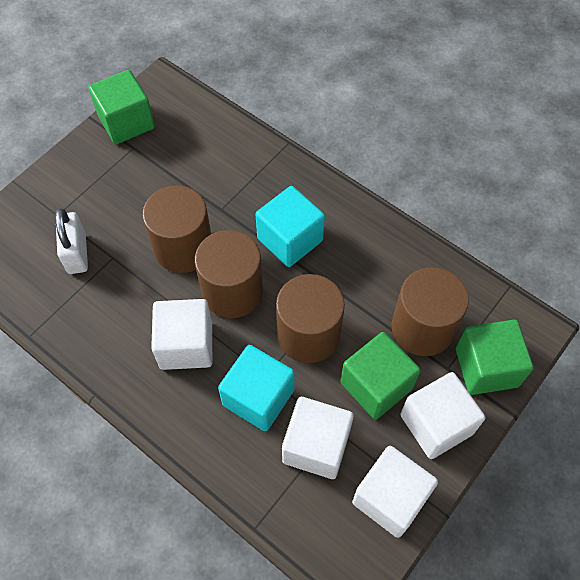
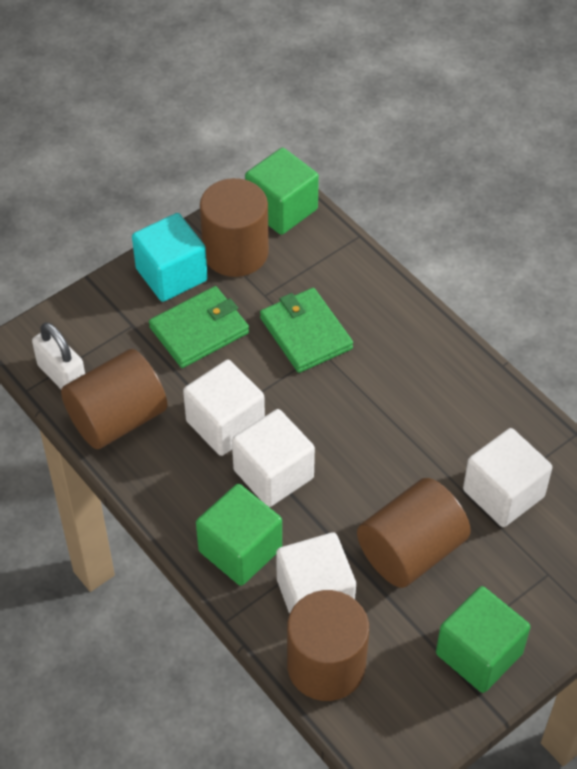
green wallet: 0 -> 2
turquoise cube: 2 -> 1

